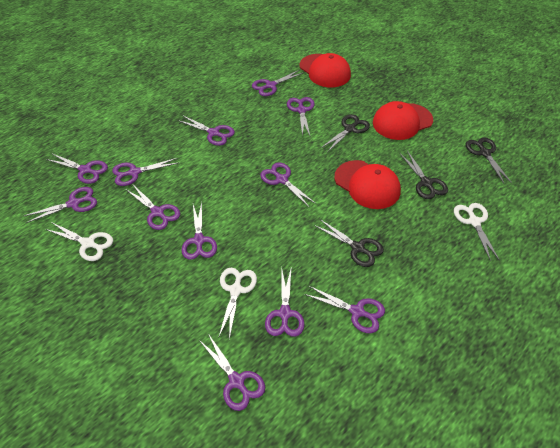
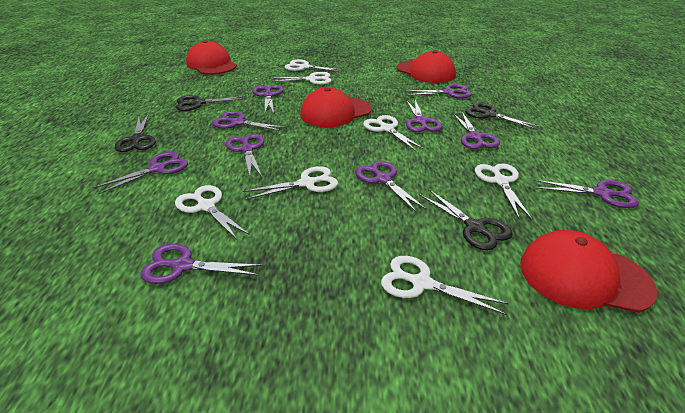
purple scissors: 12 -> 10
red cap: 3 -> 4
white scissors: 3 -> 7

